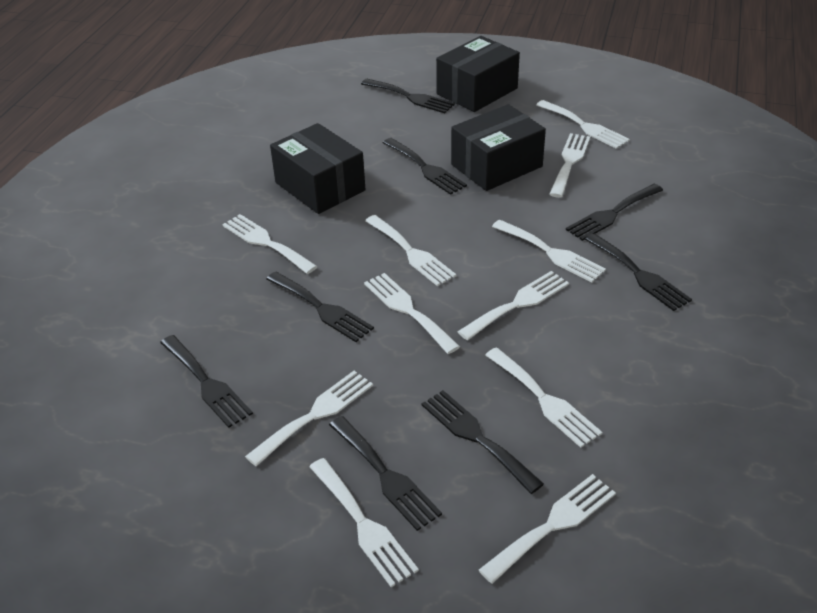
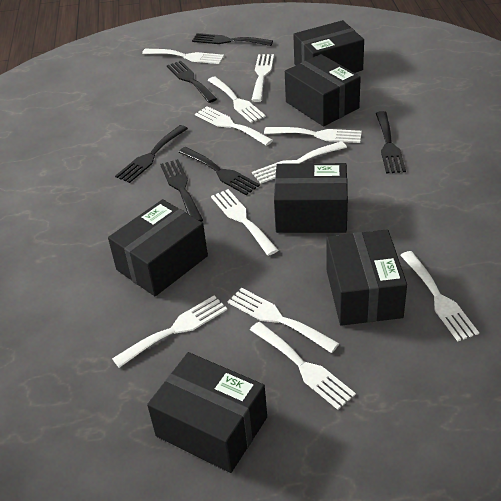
black box: 3 -> 6
black fork: 8 -> 6

